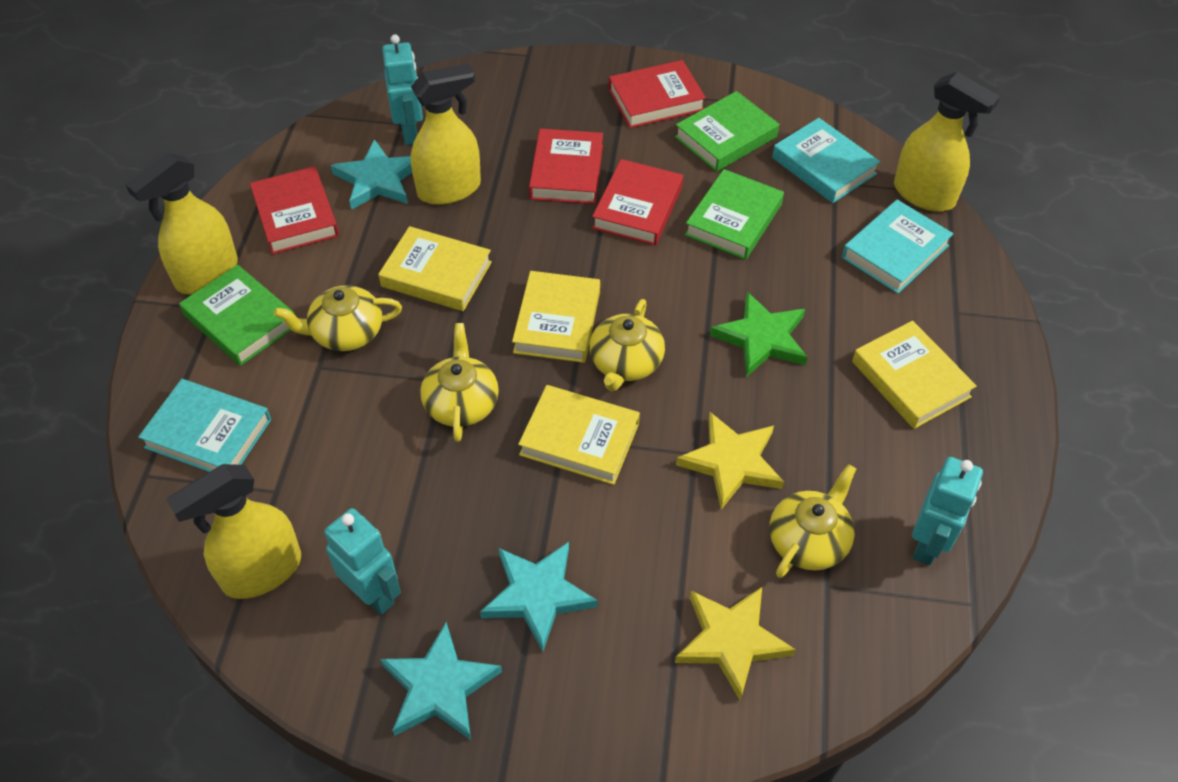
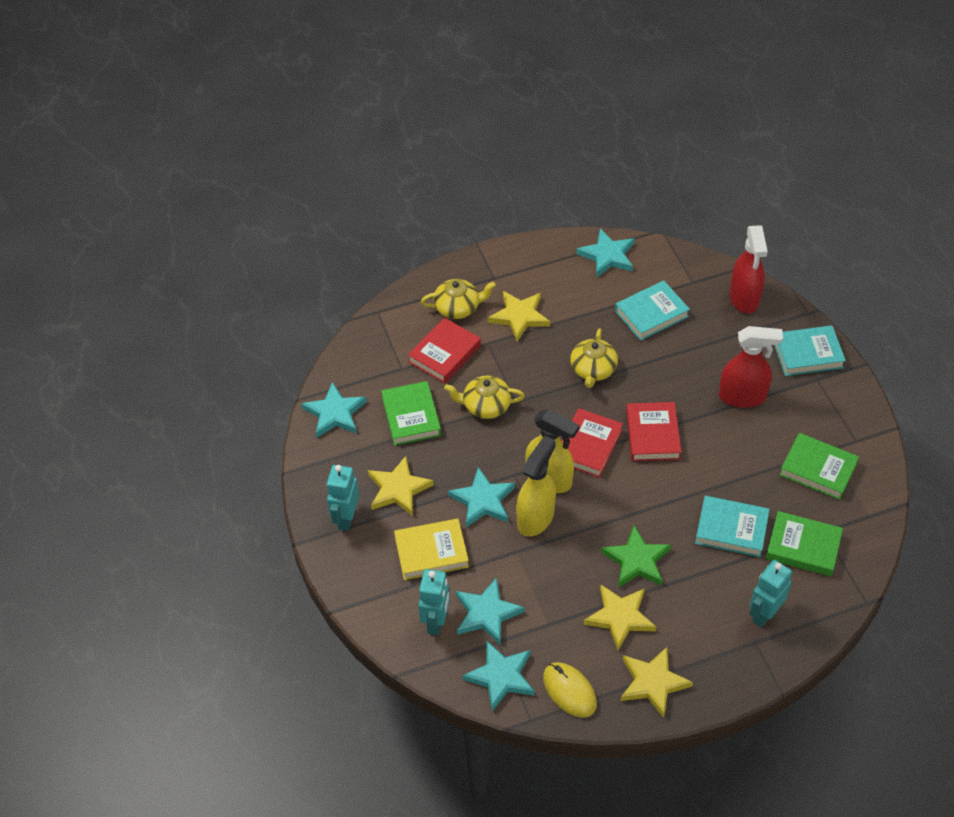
red book: 4 -> 3
red spray bottle: 0 -> 2
turquoise star: 3 -> 5
yellow book: 4 -> 1
yellow mouse: 0 -> 1
yellow spray bottle: 4 -> 2
yellow star: 2 -> 4
yellow teapot: 4 -> 3

